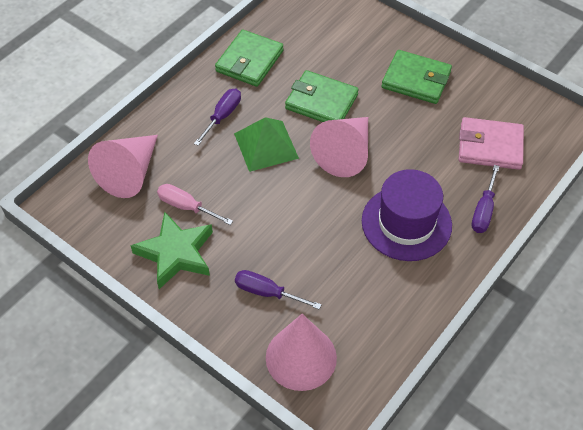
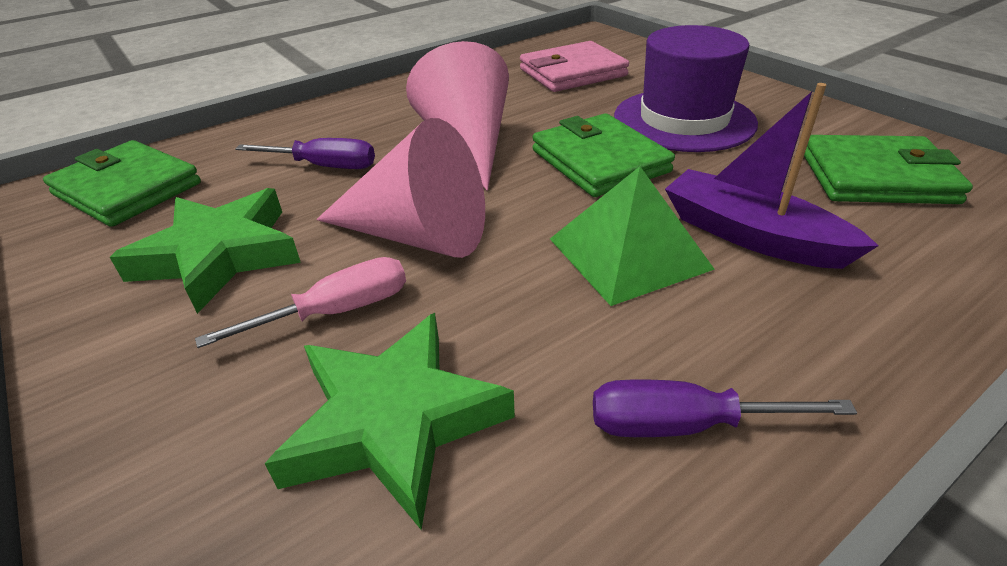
green star: 1 -> 2
pink cone: 3 -> 2
purple boat: 0 -> 1
purple screwdriver: 3 -> 2

